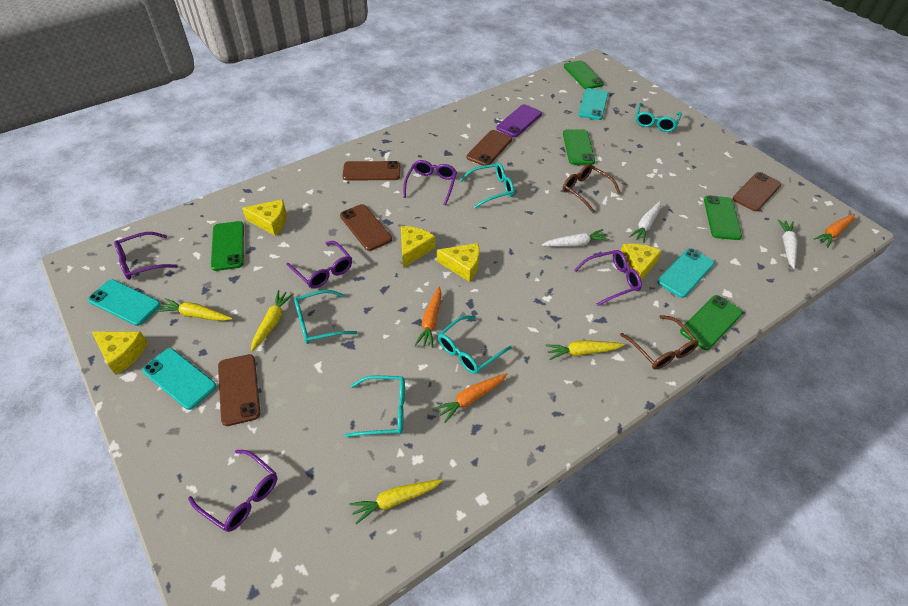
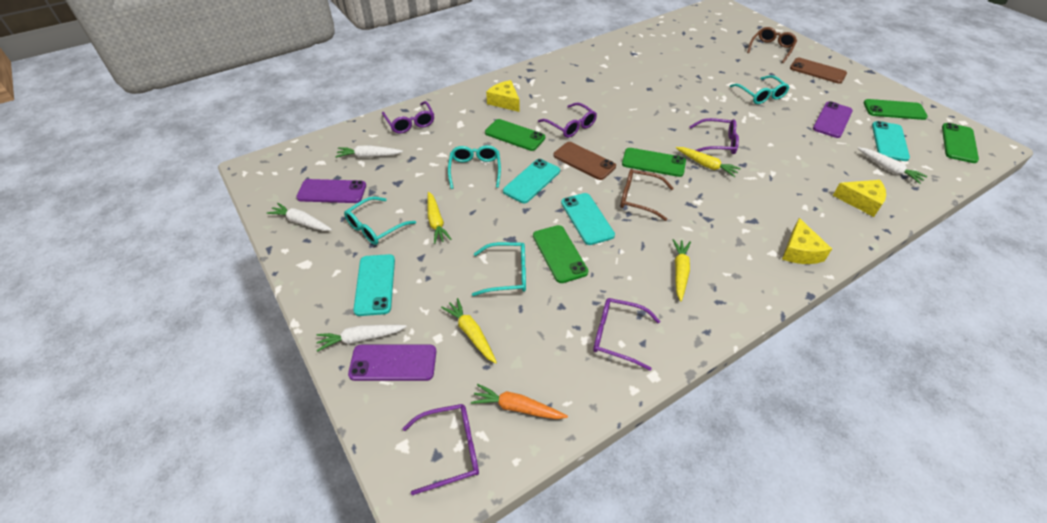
brown phone: 5 -> 2
orange carrot: 3 -> 1
purple phone: 1 -> 3
turquoise glasses: 5 -> 4
white carrot: 3 -> 4
yellow cheese: 5 -> 3

